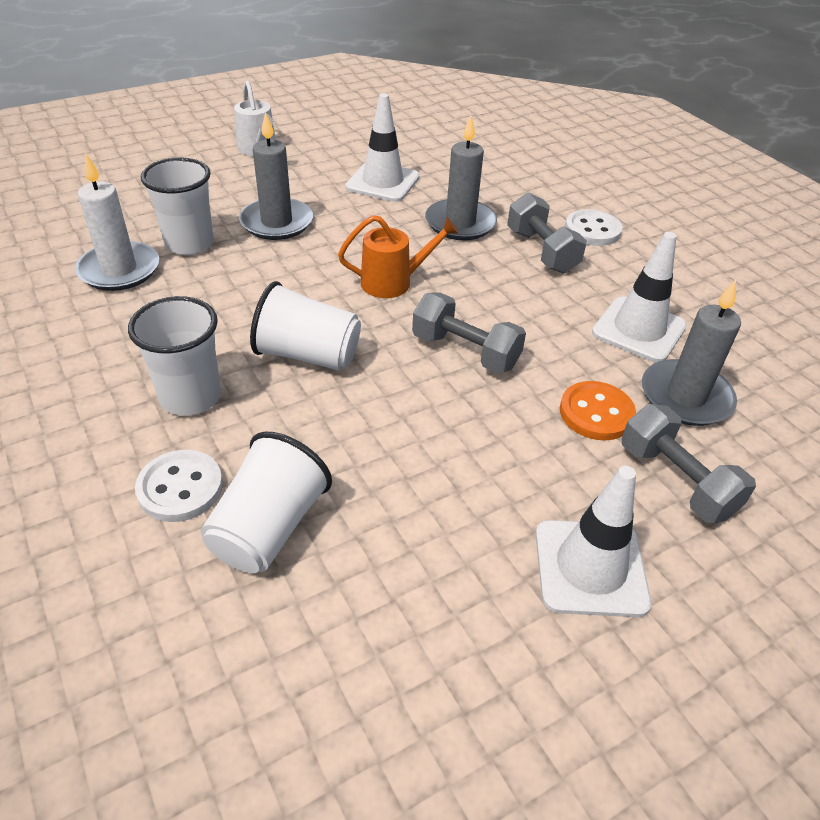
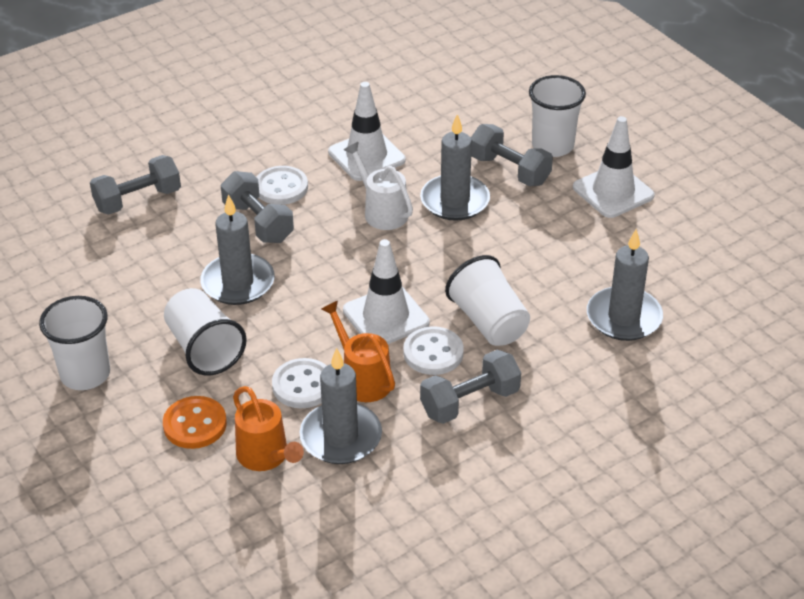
grey candle: 3 -> 4
grey dumbbell: 3 -> 4
orange watering can: 1 -> 2
white button: 2 -> 3
white candle: 1 -> 0

